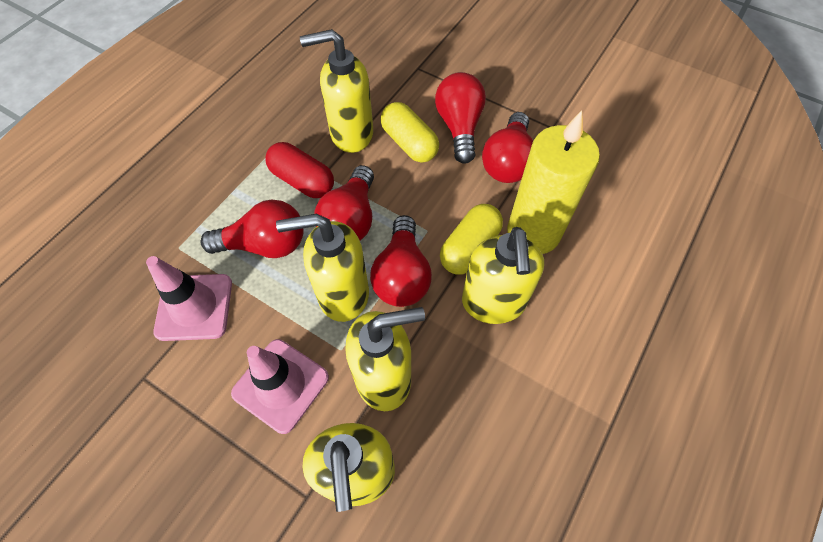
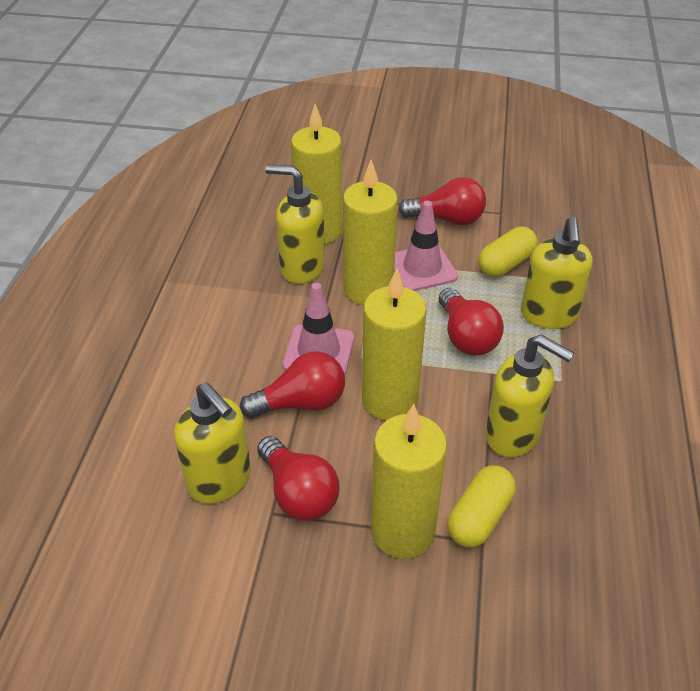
red capsule: 1 -> 0
red light bulb: 5 -> 4
yellow candle: 1 -> 4
yellow soap dispenser: 5 -> 4

